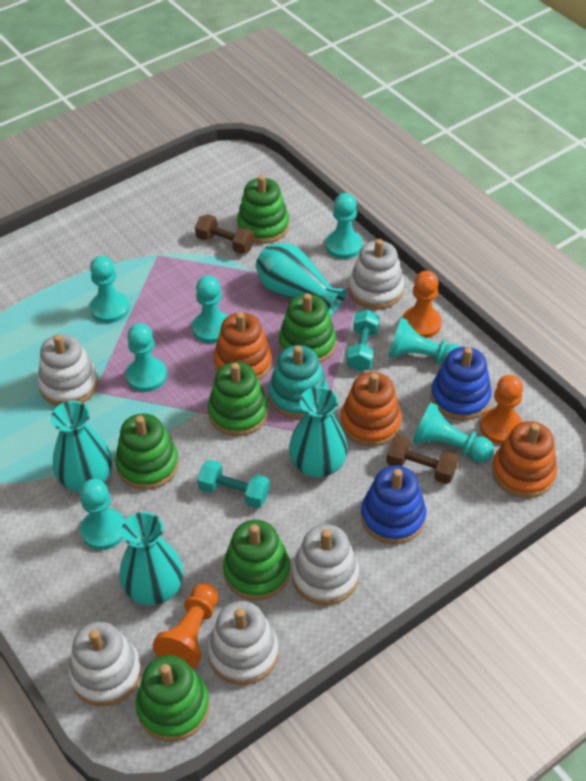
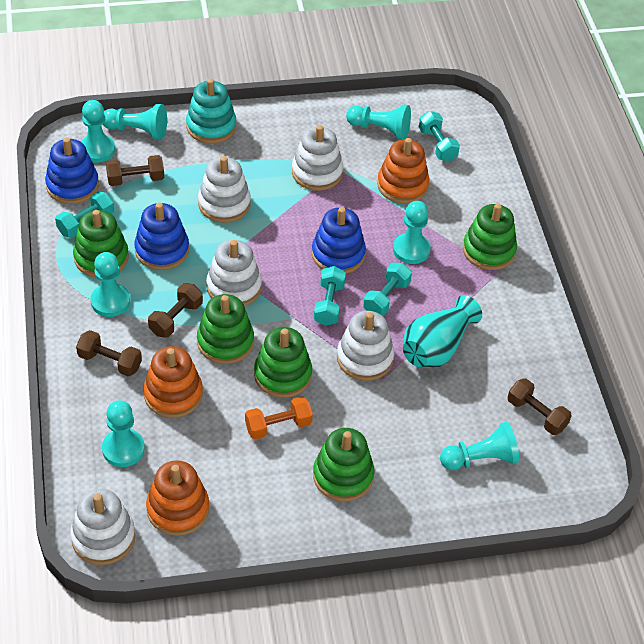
blue stacking toy: 2 -> 3
brown dumbbell: 2 -> 4
green stacking toy: 6 -> 5
orange dumbbell: 0 -> 1
orange pawn: 3 -> 0
turquoise dumbbell: 2 -> 4
turquoise vase: 4 -> 1

